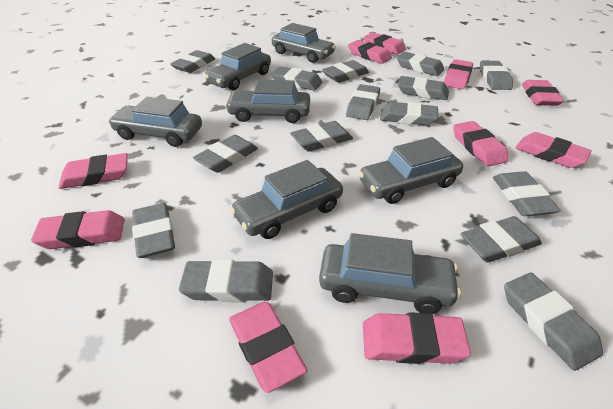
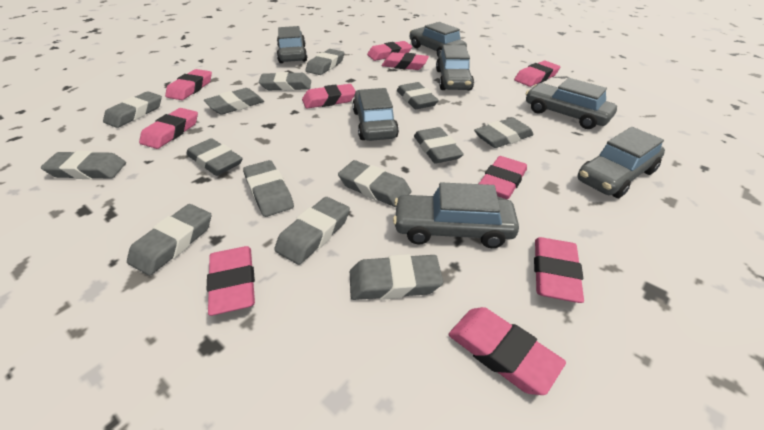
grey eraser: 15 -> 14

